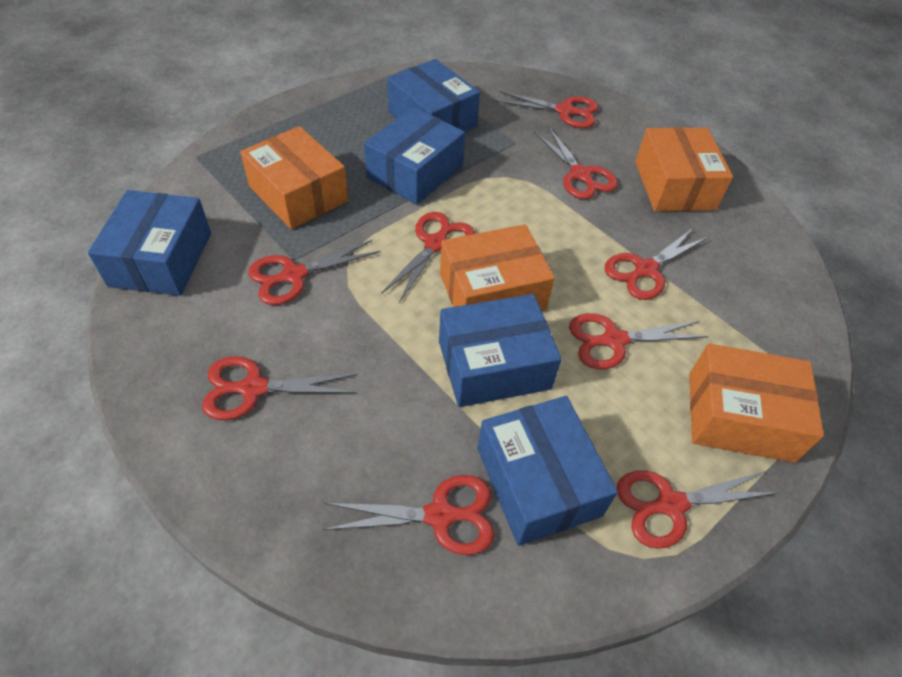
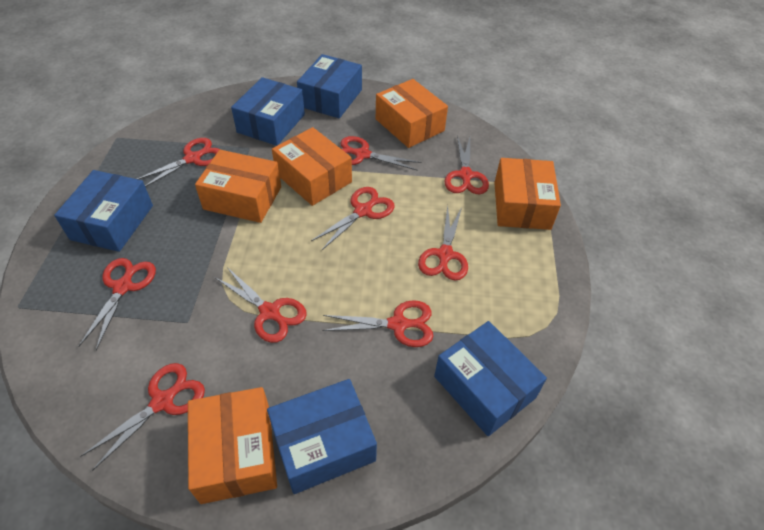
orange box: 4 -> 5

